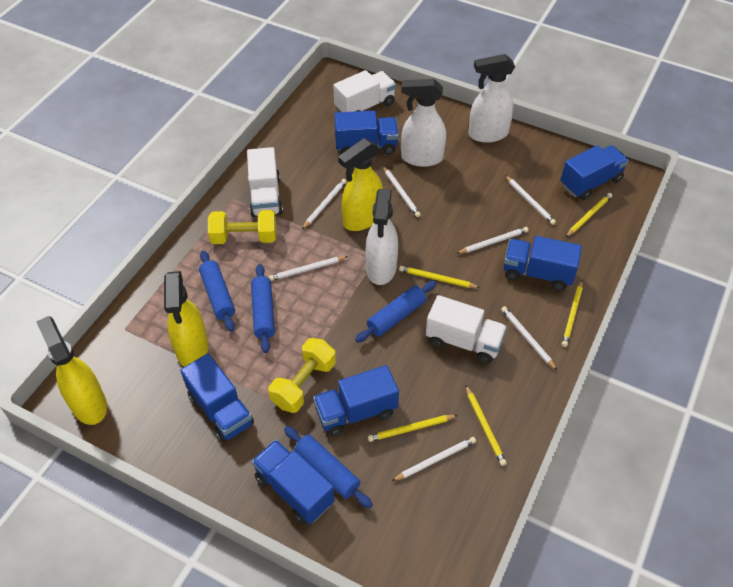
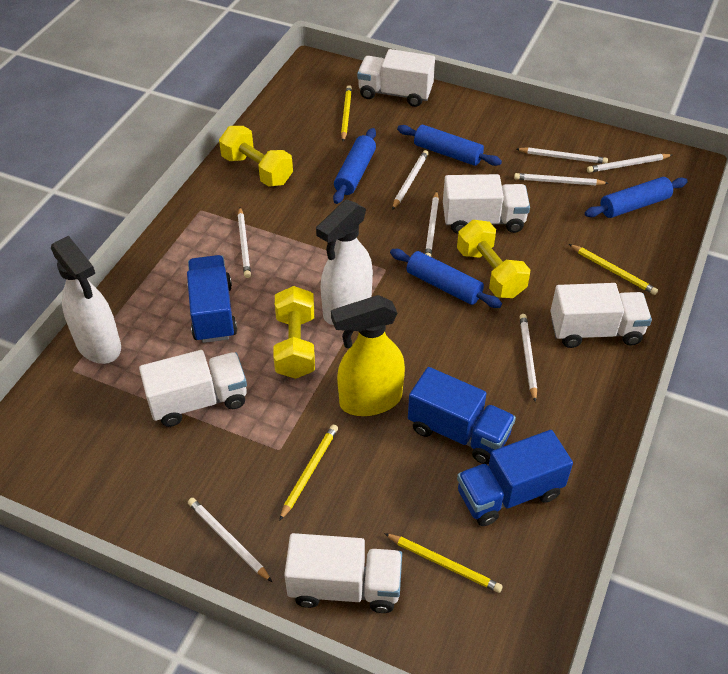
blue truck: 6 -> 3
white pencil: 7 -> 8
white spray bottle: 3 -> 2
white truck: 3 -> 5
yellow dumbbell: 2 -> 3
yellow pencil: 5 -> 4
yellow spray bottle: 3 -> 1

